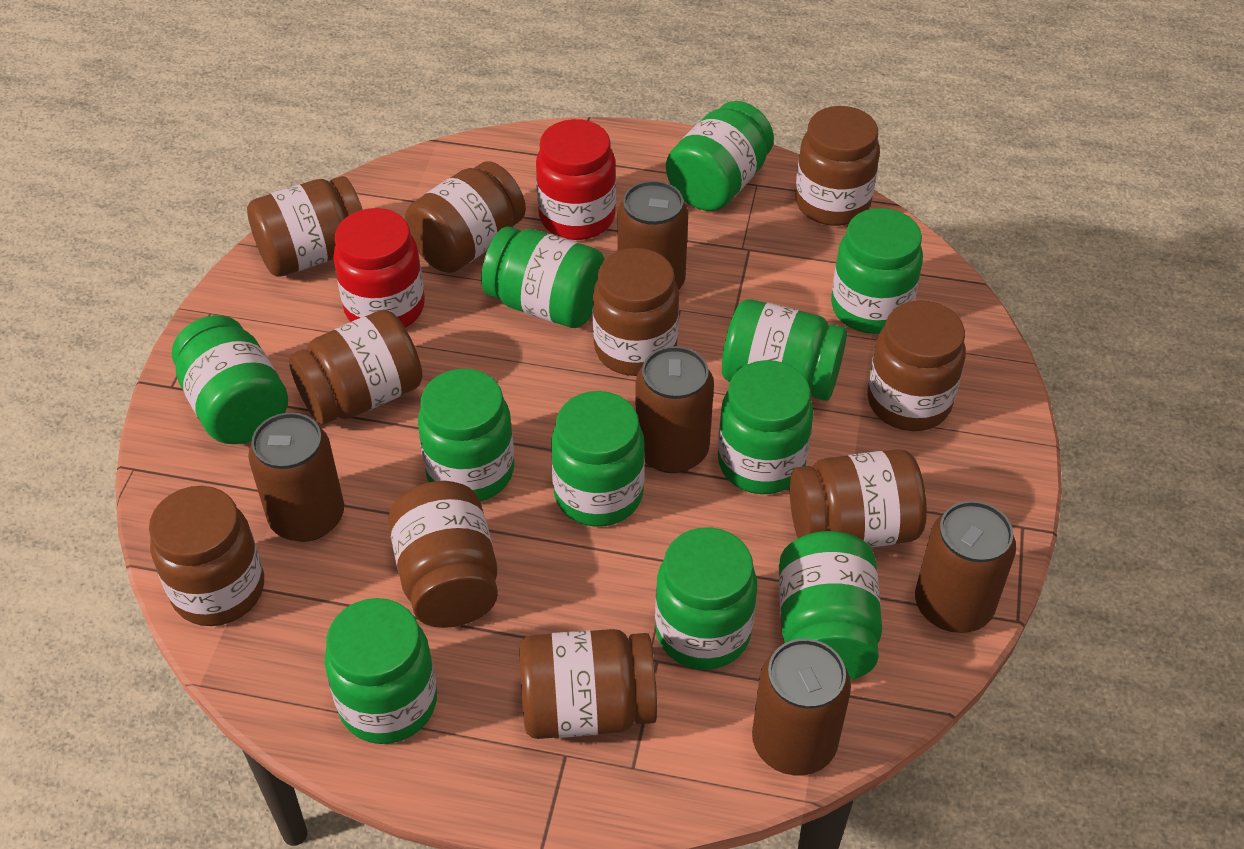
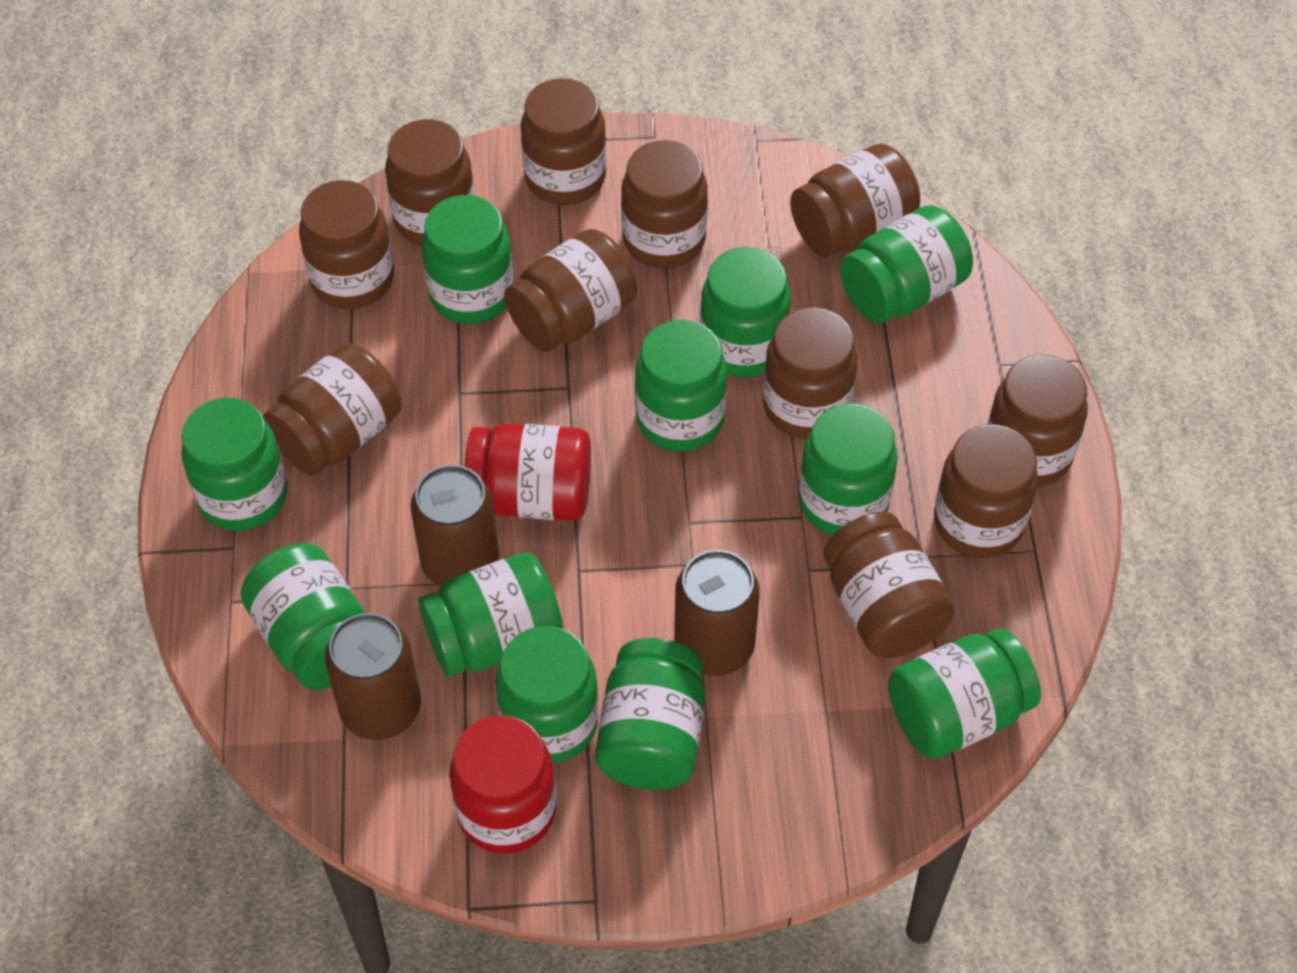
brown can: 5 -> 3
brown jar: 10 -> 11

